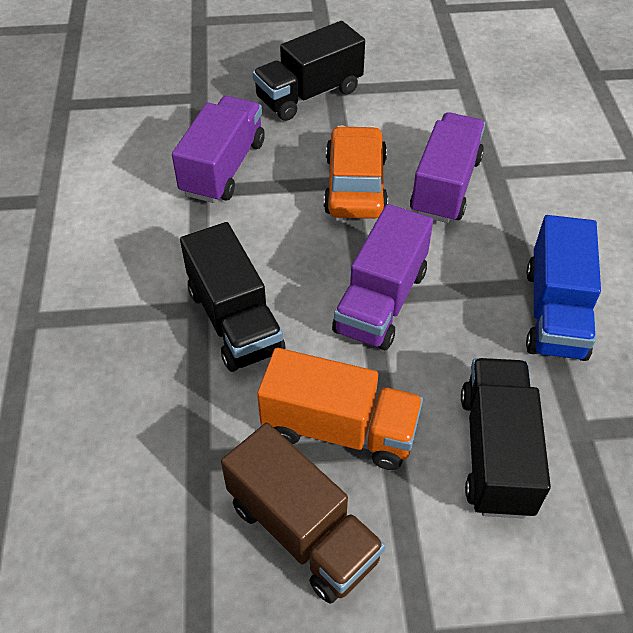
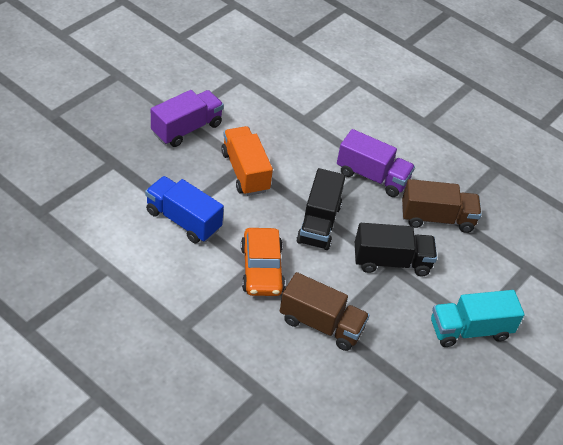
black truck: 3 -> 2
brown truck: 1 -> 2
purple truck: 3 -> 2
turquoise truck: 0 -> 1

